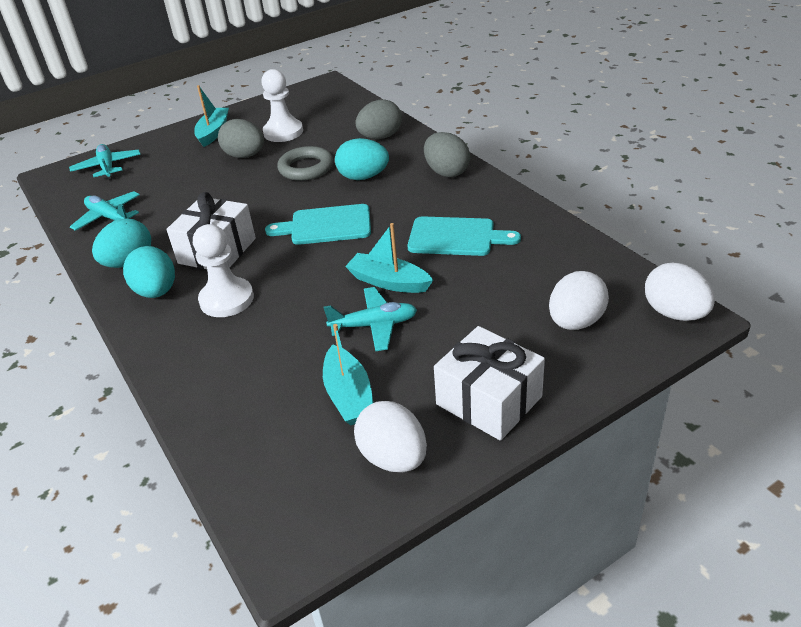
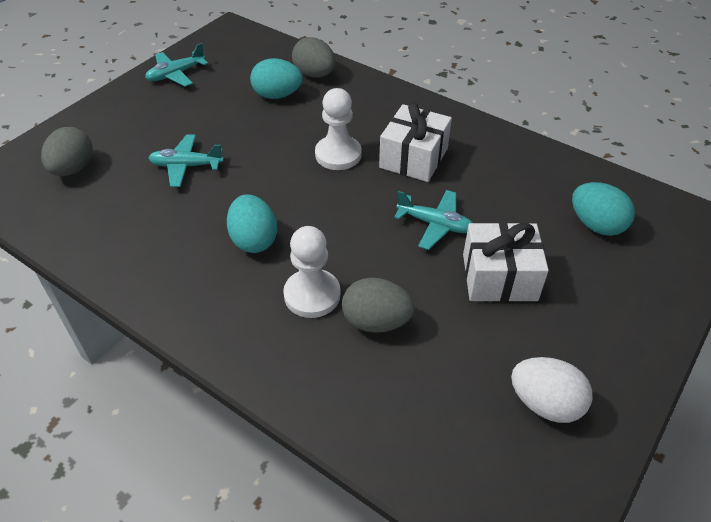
grey ring: 1 -> 0
turquoise boat: 3 -> 0
turquoise cutting board: 2 -> 0
white egg: 3 -> 1

